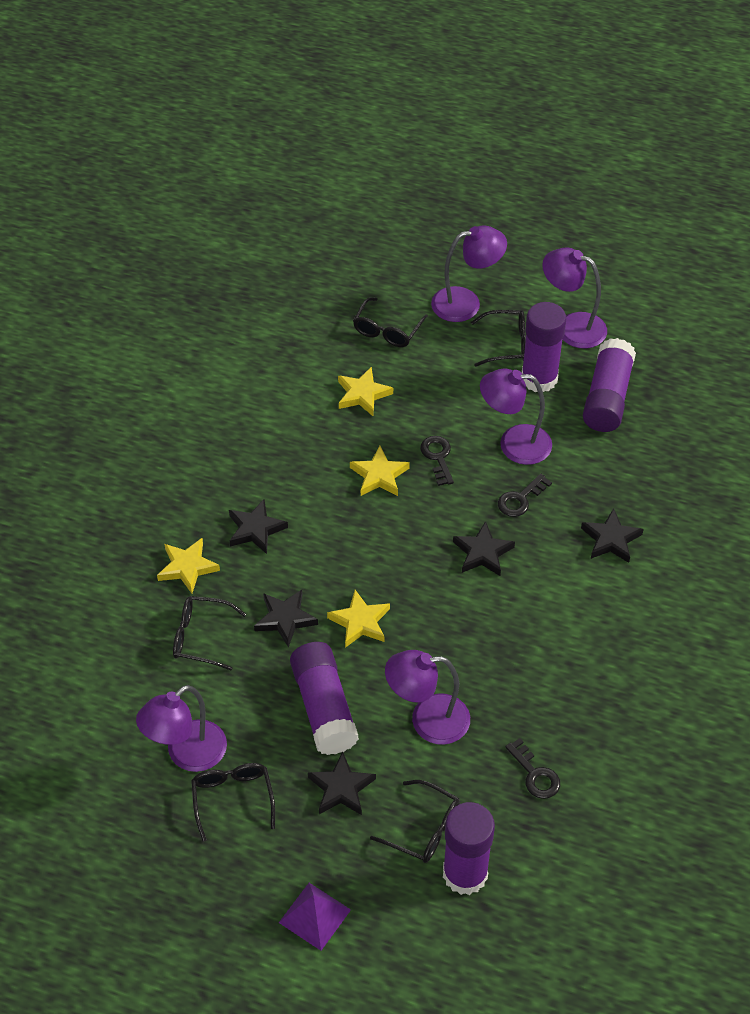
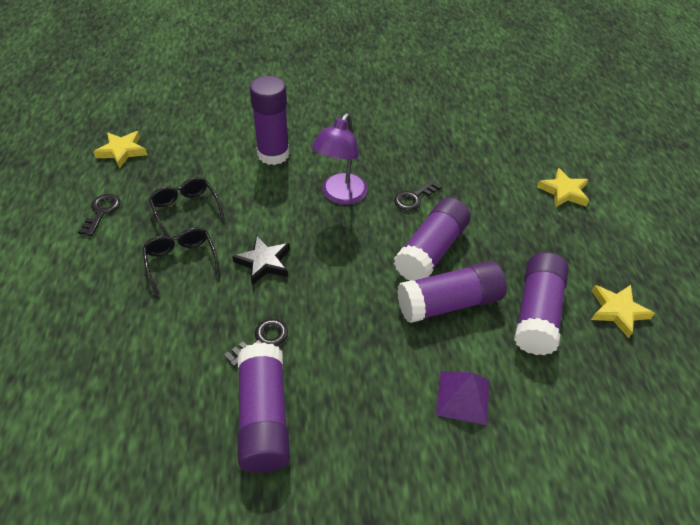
black glasses: 5 -> 2
black star: 5 -> 1
purple glue stick: 4 -> 5
purple lamp: 5 -> 1
yellow star: 4 -> 3

